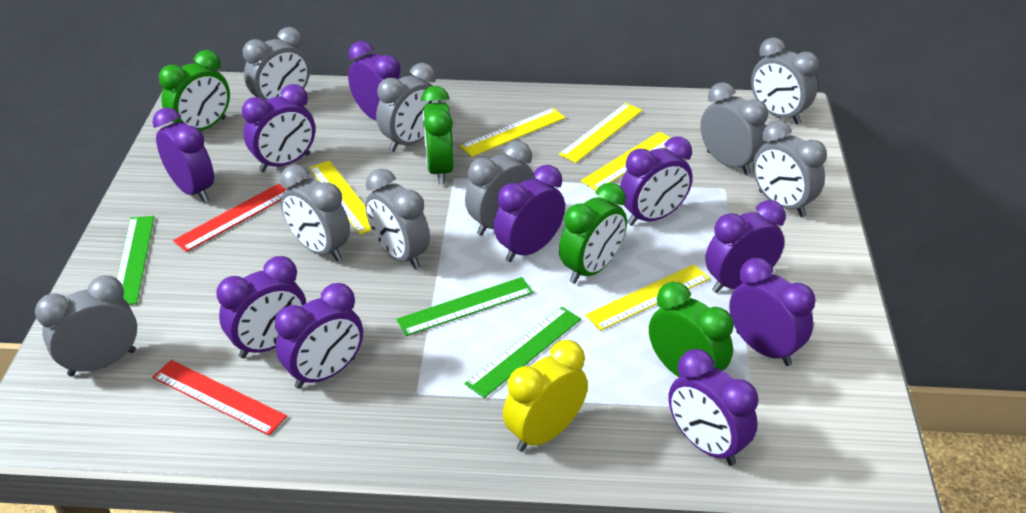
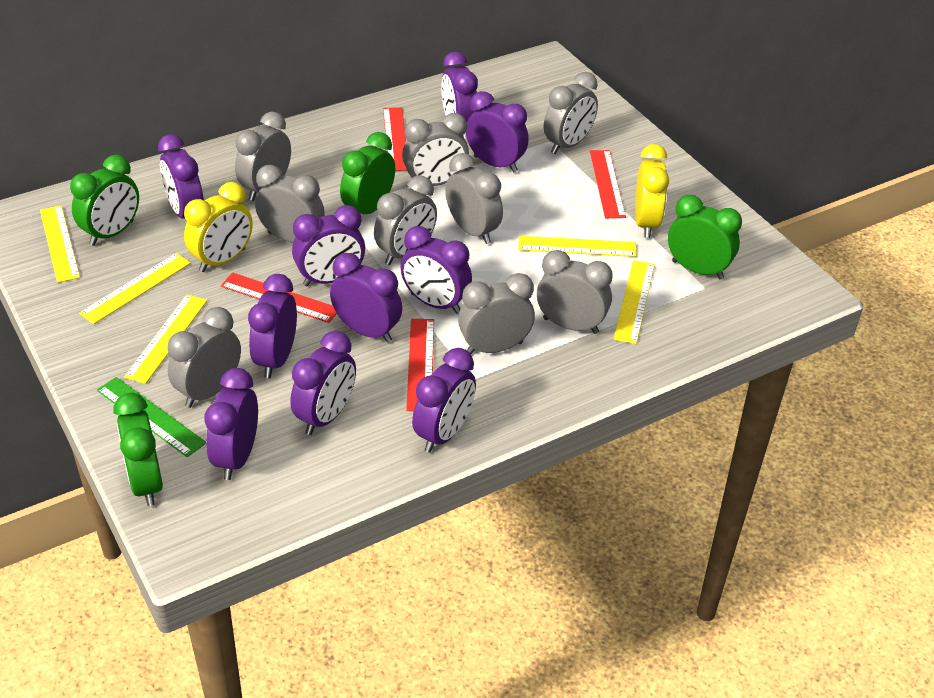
green ruler: 3 -> 1
red ruler: 2 -> 4
yellow clock: 1 -> 2

